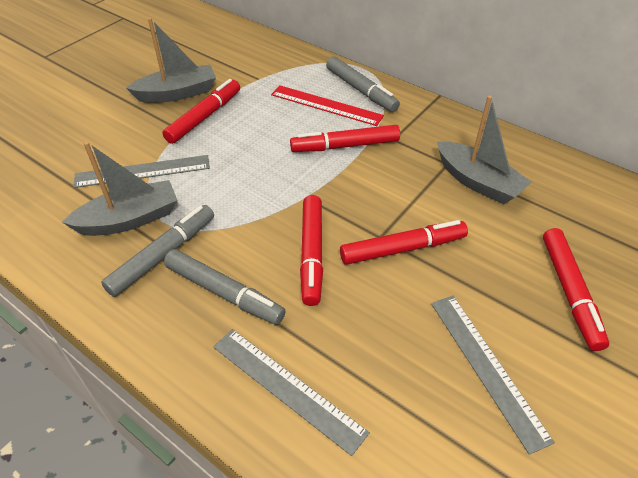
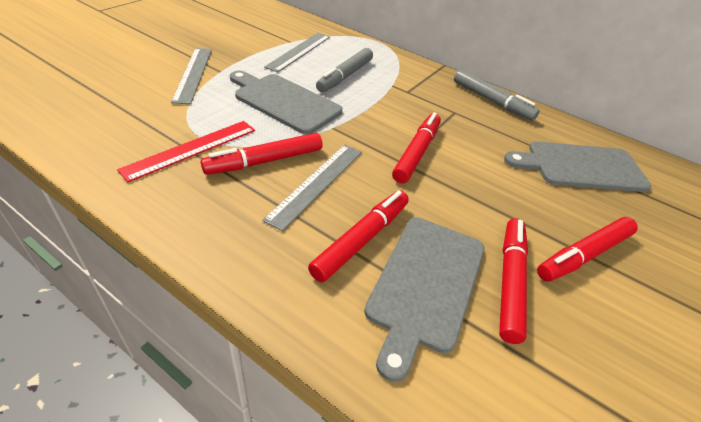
grey boat: 3 -> 0
grey cutting board: 0 -> 3
grey marker: 3 -> 2

